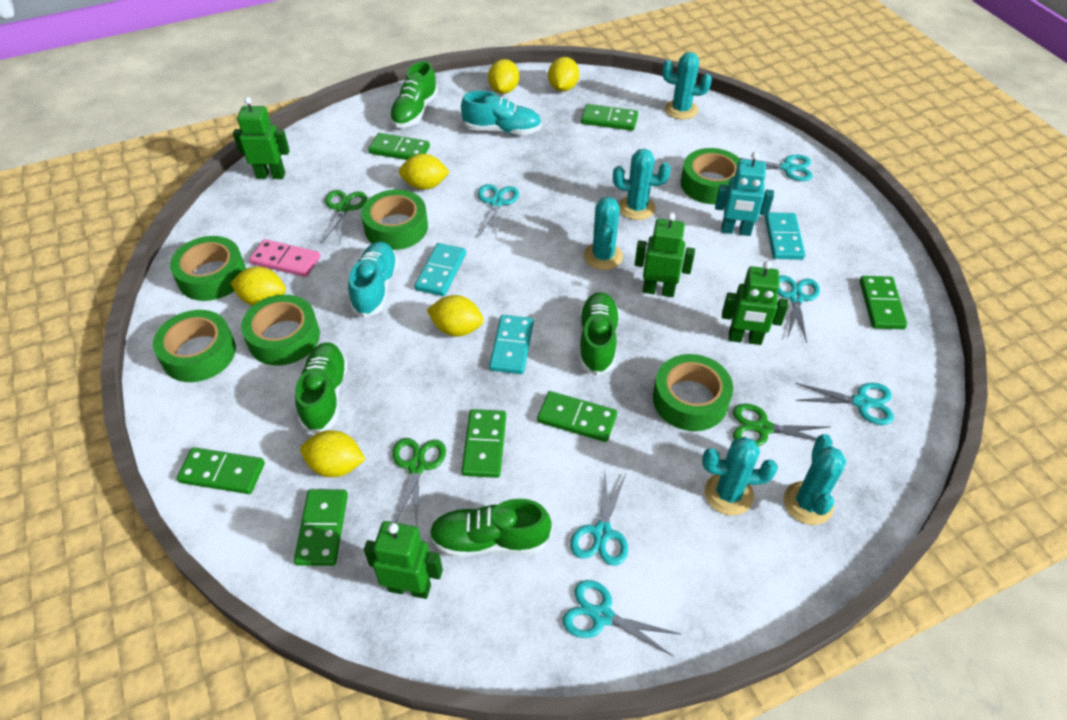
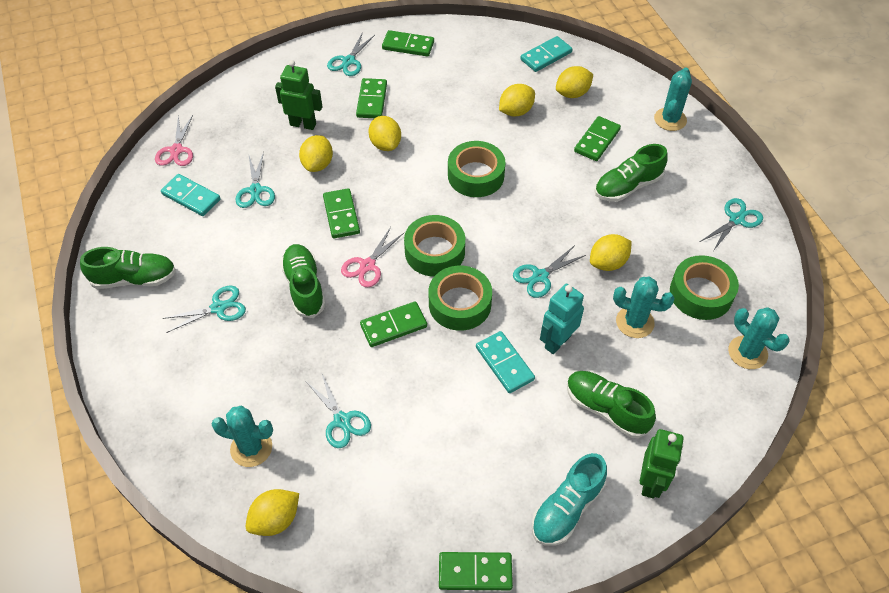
green domino: 7 -> 6
green robot: 4 -> 2
green scissors: 3 -> 0
green tape: 6 -> 4
pink domino: 1 -> 0
pink scissors: 0 -> 2
turquoise cactus: 5 -> 4
turquoise shoe: 2 -> 1

